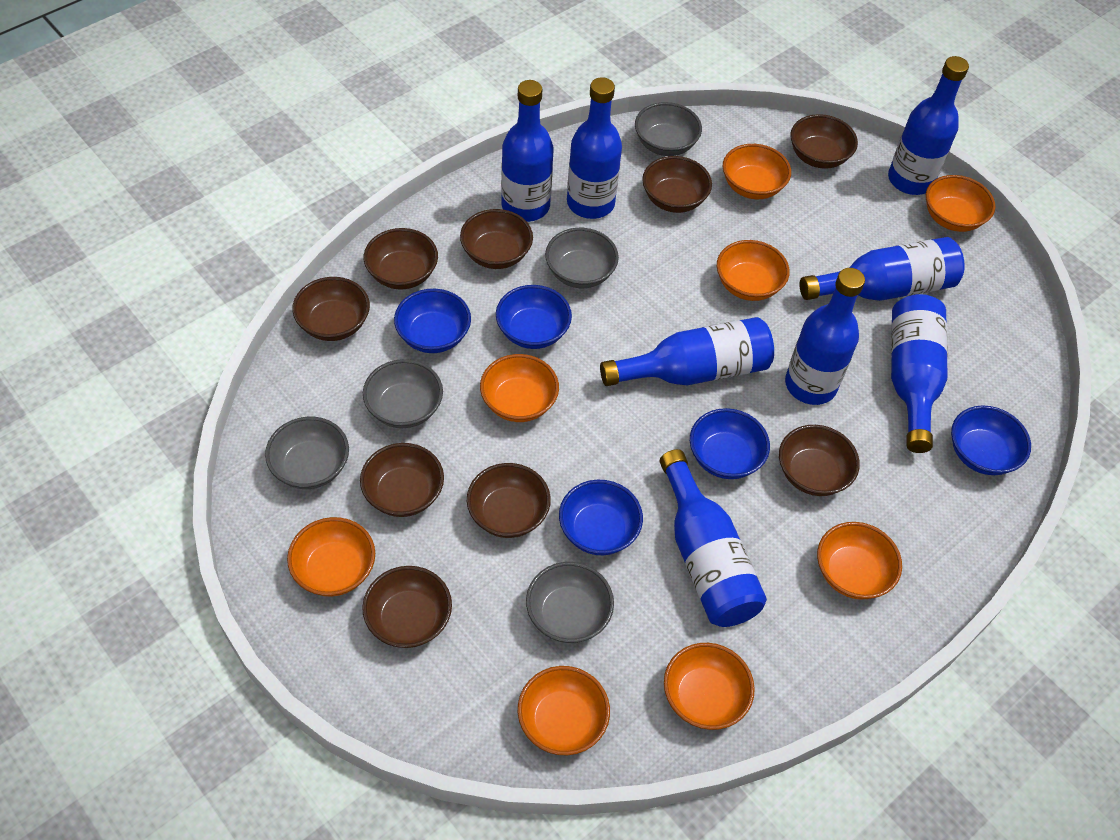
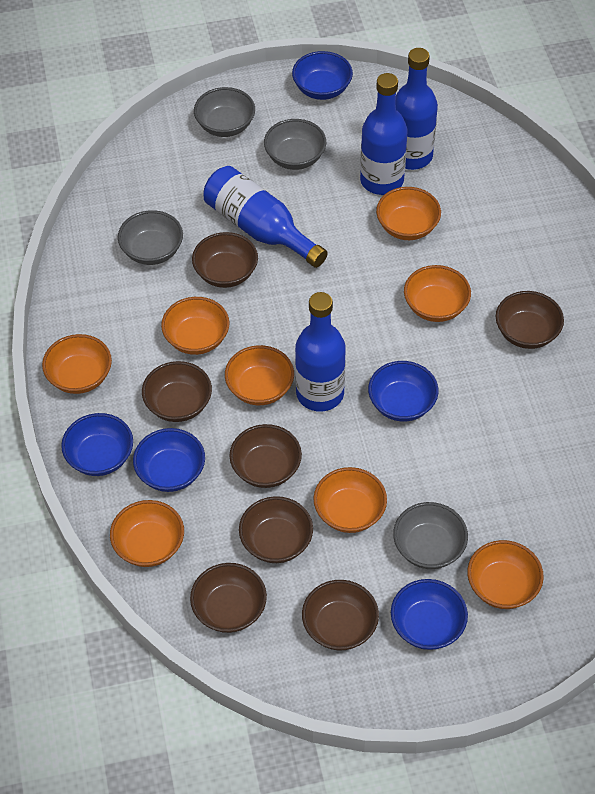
blue bottle: 8 -> 4
brown bowl: 9 -> 7
grey bowl: 5 -> 4

